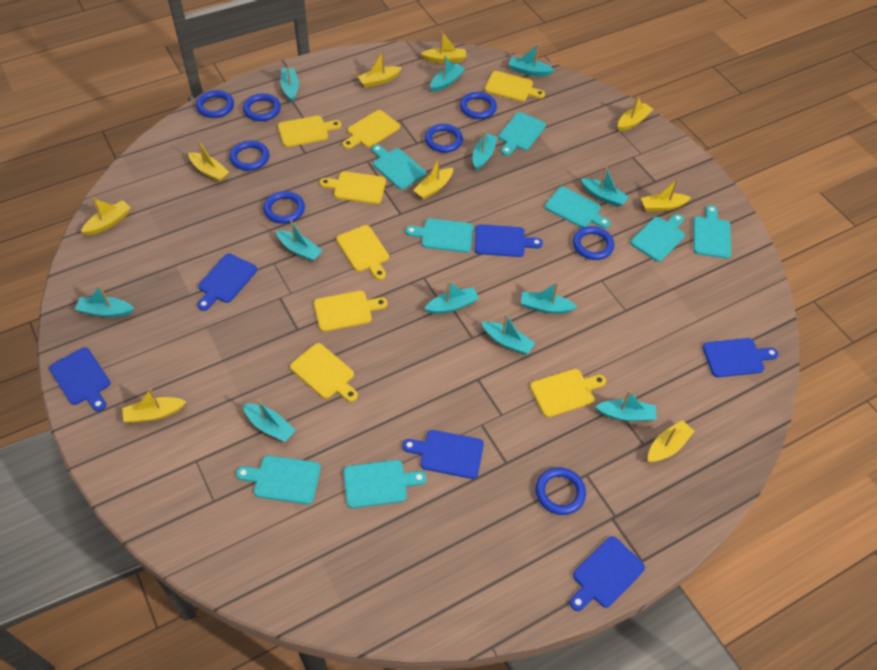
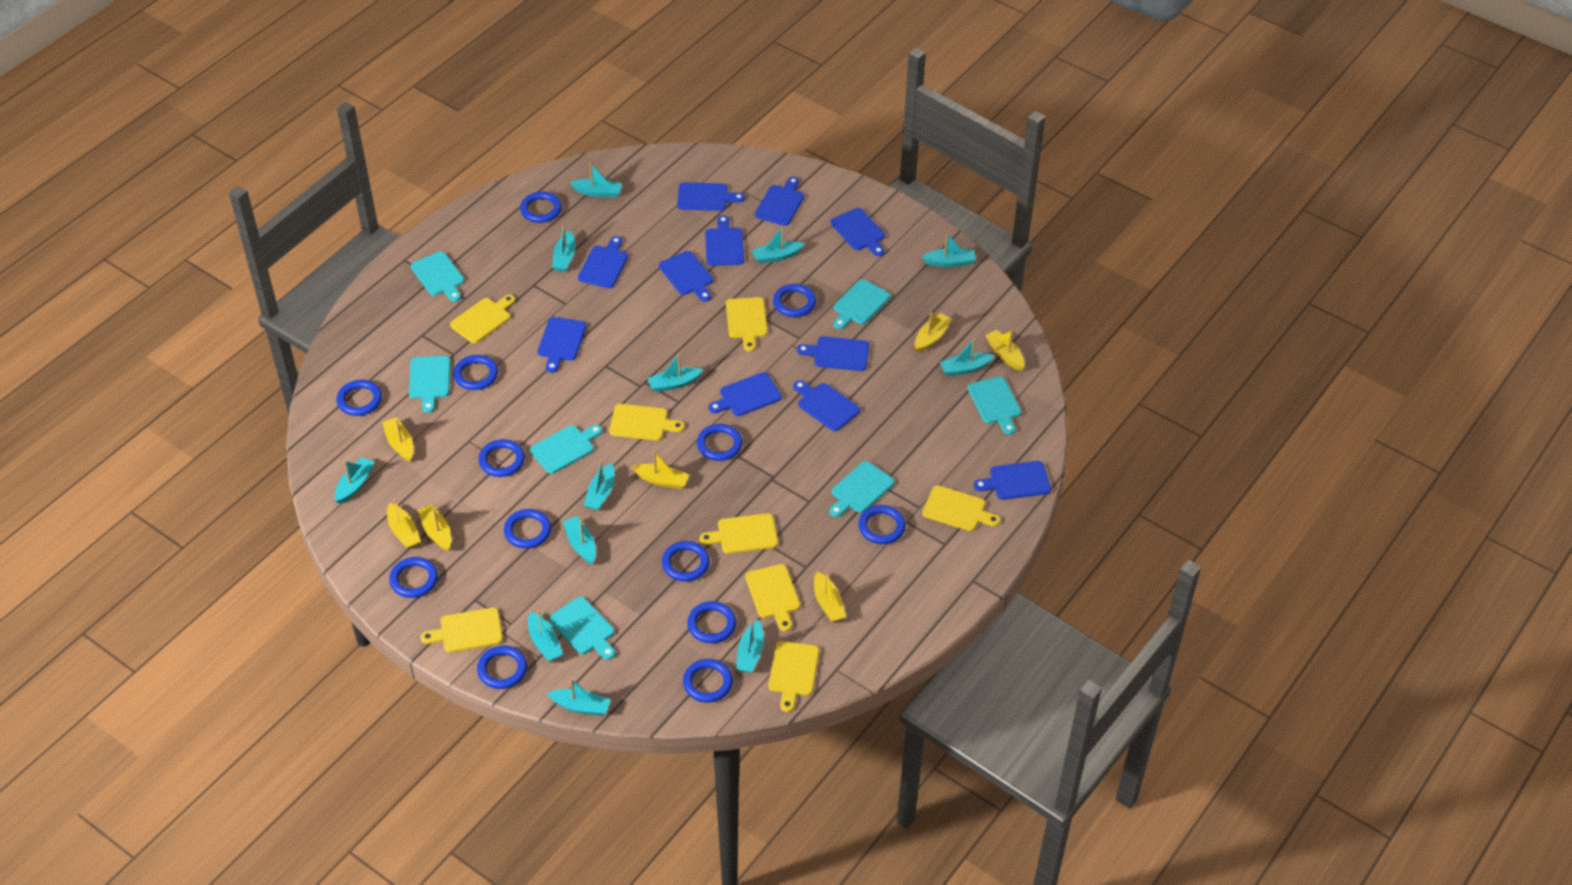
blue cutting board: 6 -> 11
blue ring: 8 -> 13
turquoise cutting board: 8 -> 7
yellow boat: 9 -> 7

